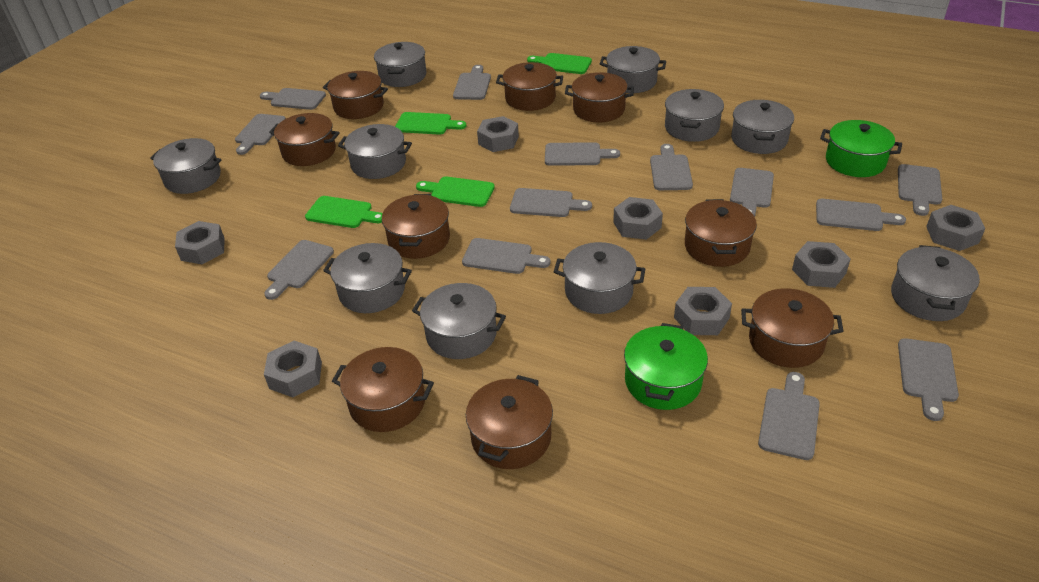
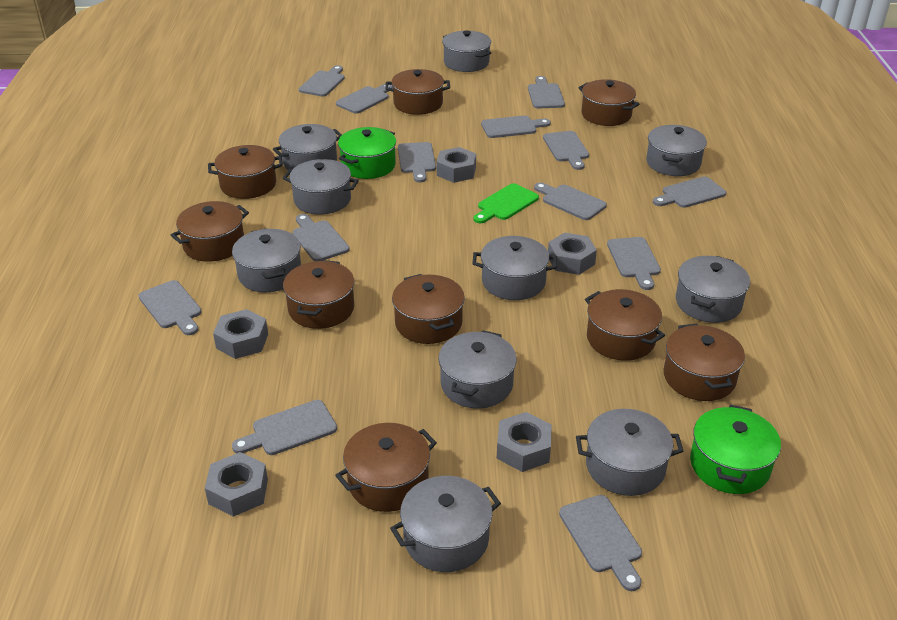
green cutting board: 4 -> 1
grey nut: 7 -> 5

